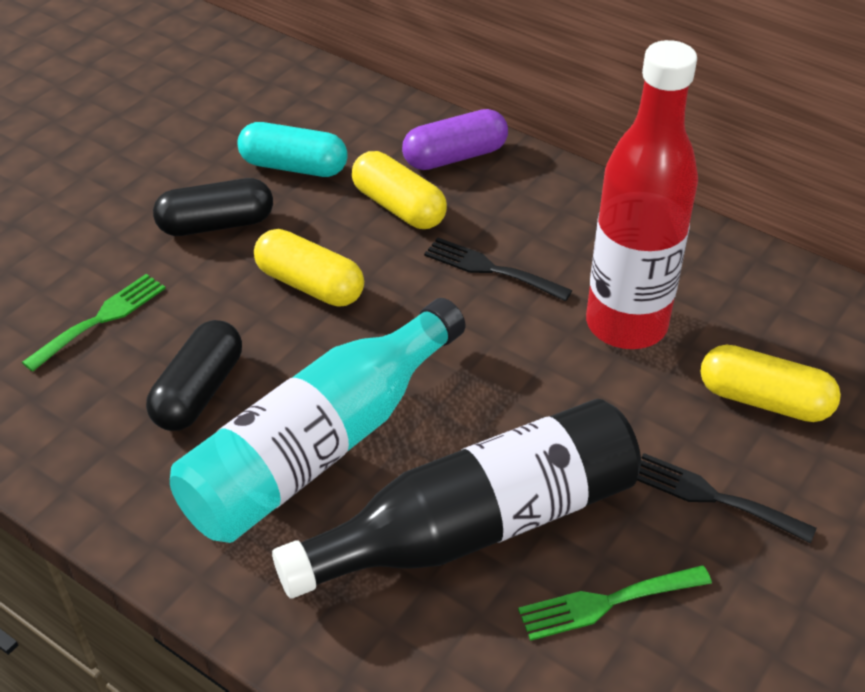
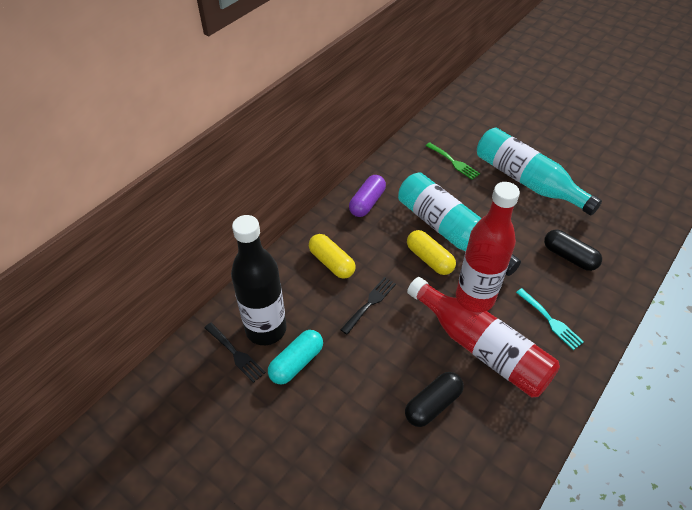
green fork: 2 -> 1
red bottle: 1 -> 2
turquoise bottle: 1 -> 2
turquoise fork: 0 -> 1
yellow capsule: 3 -> 2

